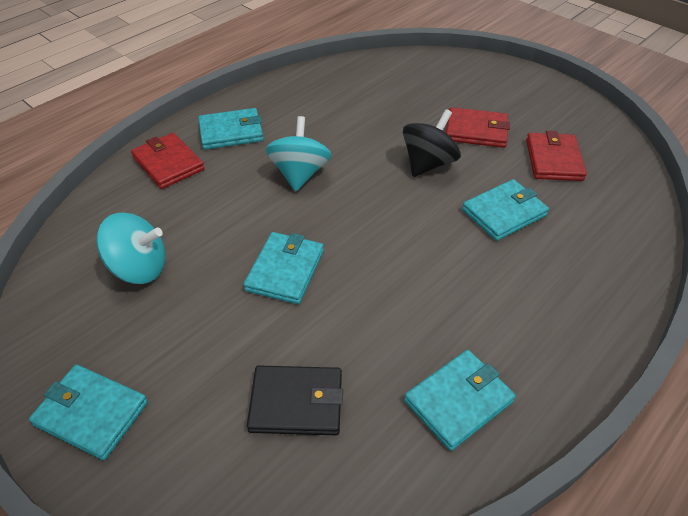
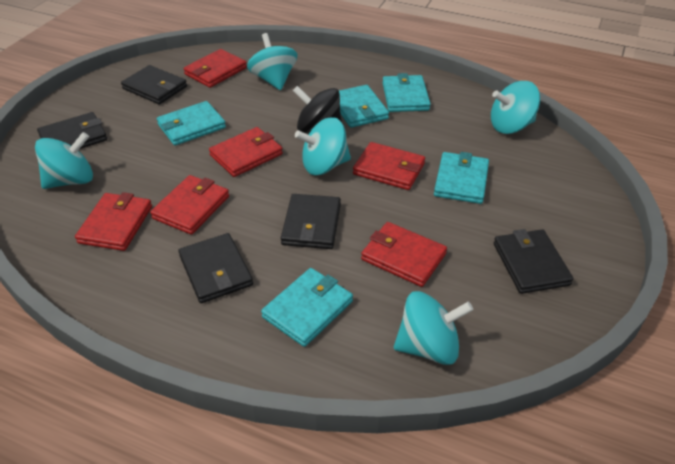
black wallet: 1 -> 5
red wallet: 3 -> 6
turquoise spinning top: 2 -> 5

